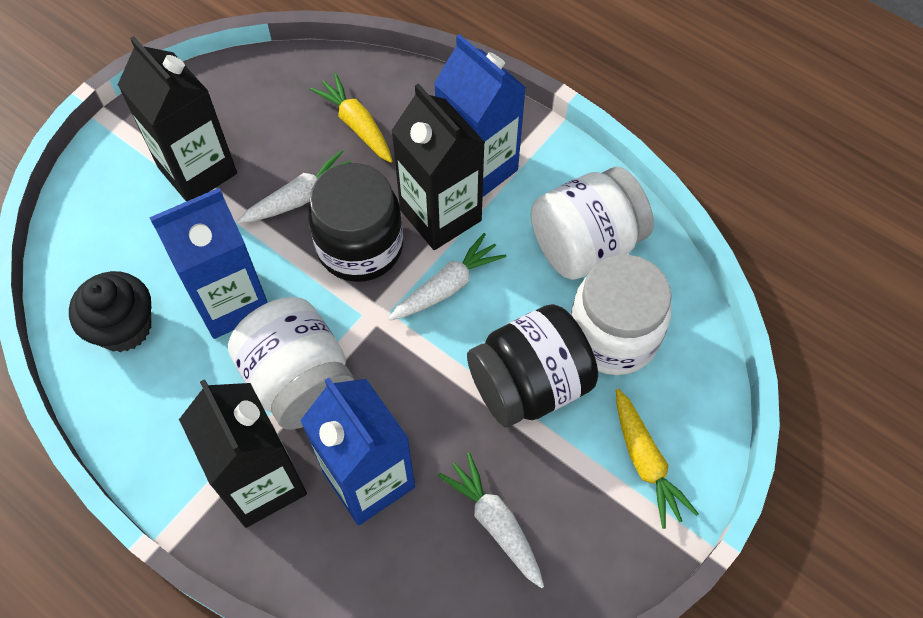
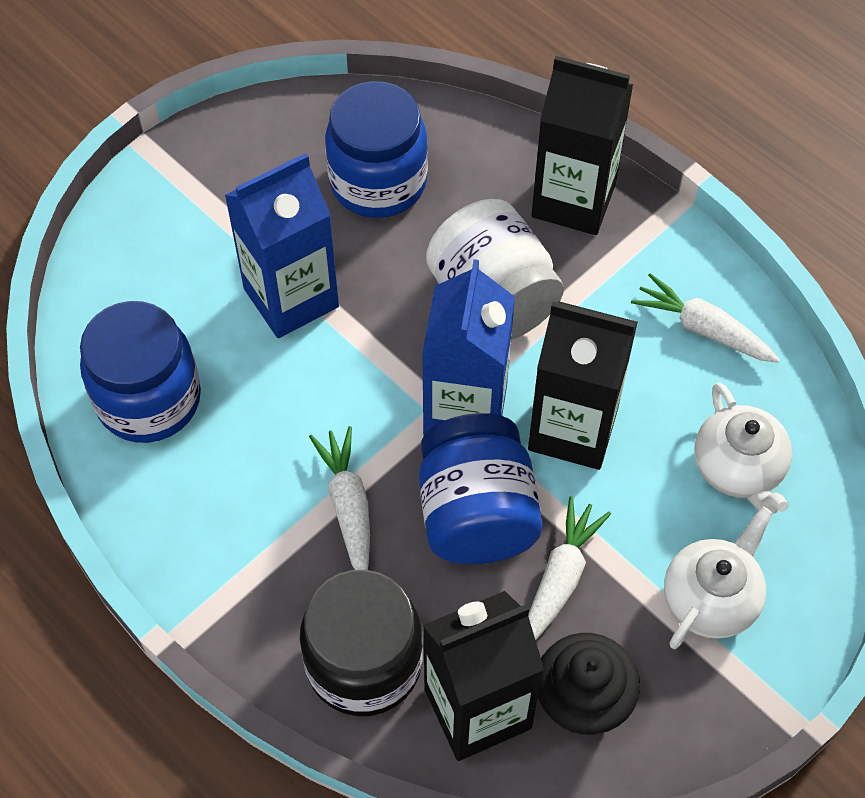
black jar: 2 -> 1
blue carton: 3 -> 2
blue jar: 0 -> 3
white jar: 3 -> 1
white teapot: 0 -> 2
yellow carrot: 2 -> 0

